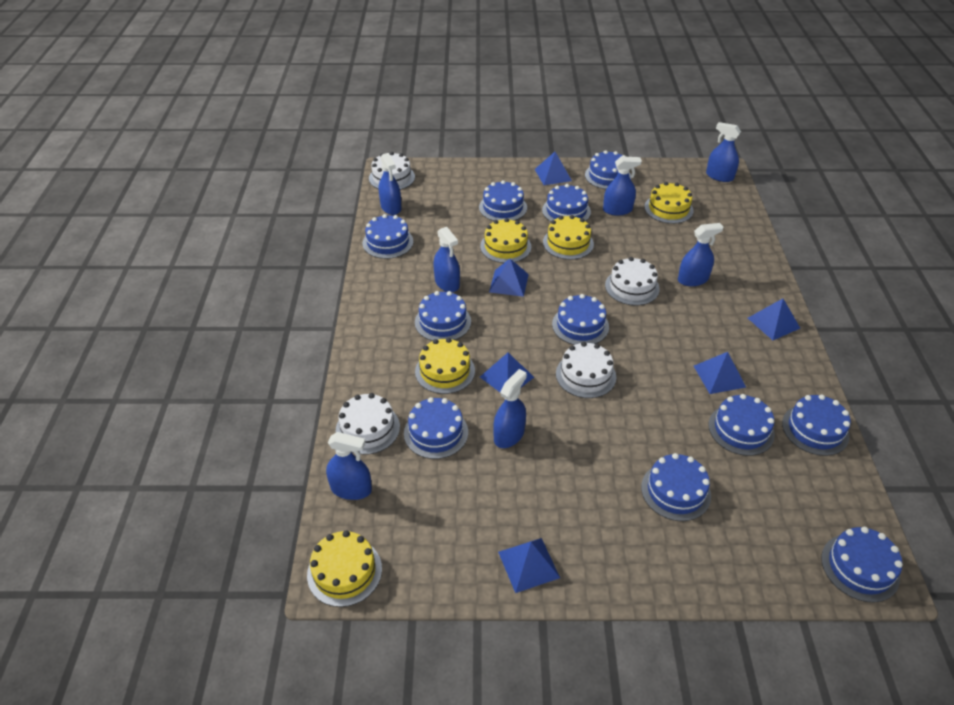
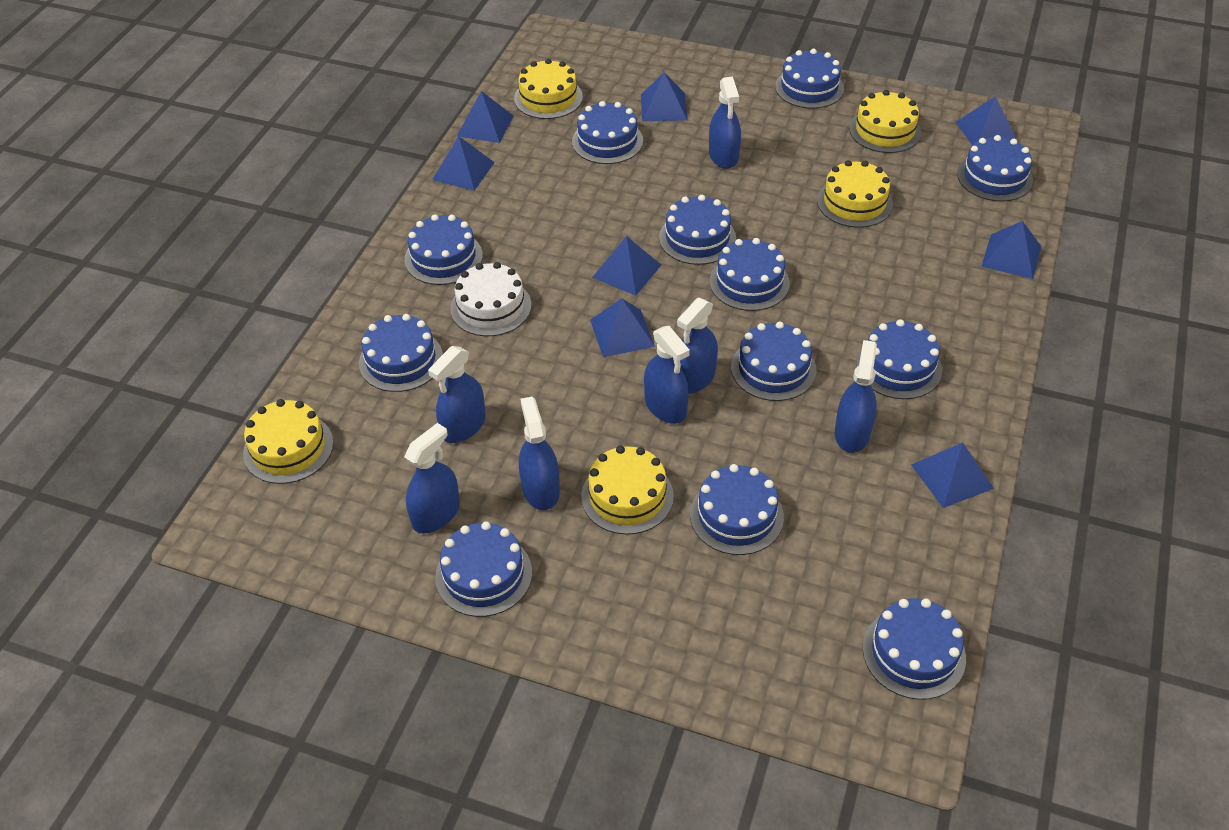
blue cake: 11 -> 12
blue pyramid: 6 -> 8
white cake: 4 -> 1

